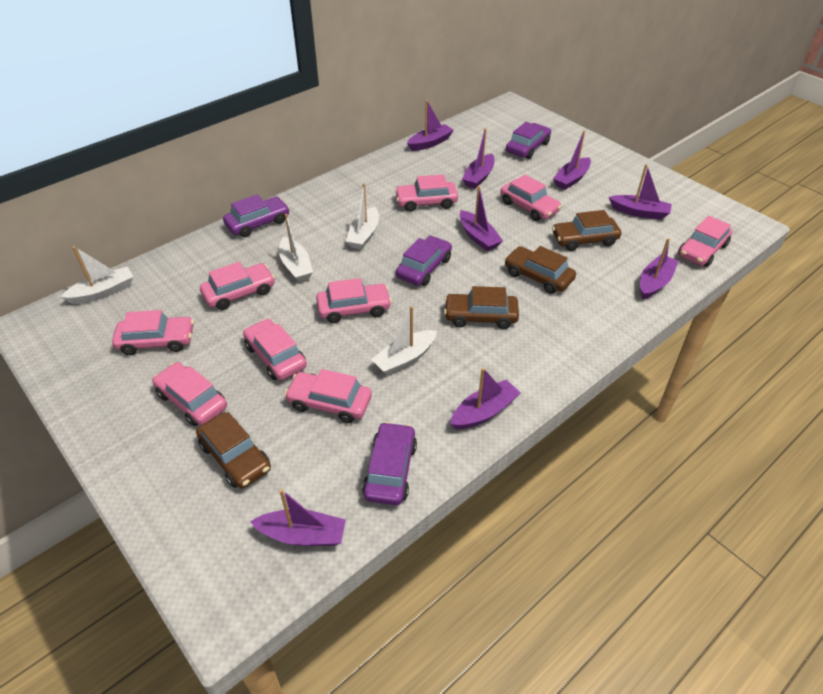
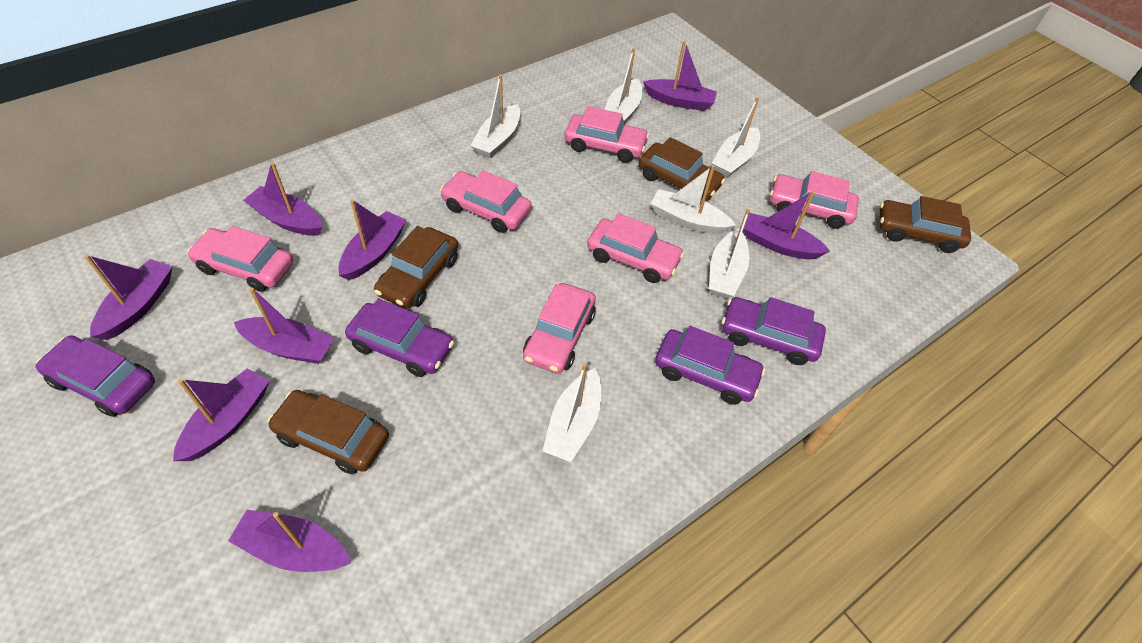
pink car: 9 -> 6
white boat: 4 -> 6

